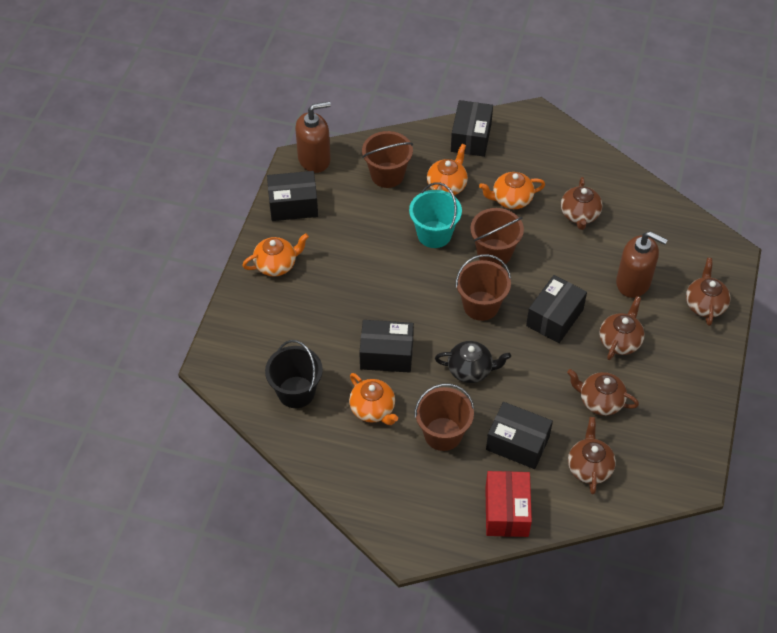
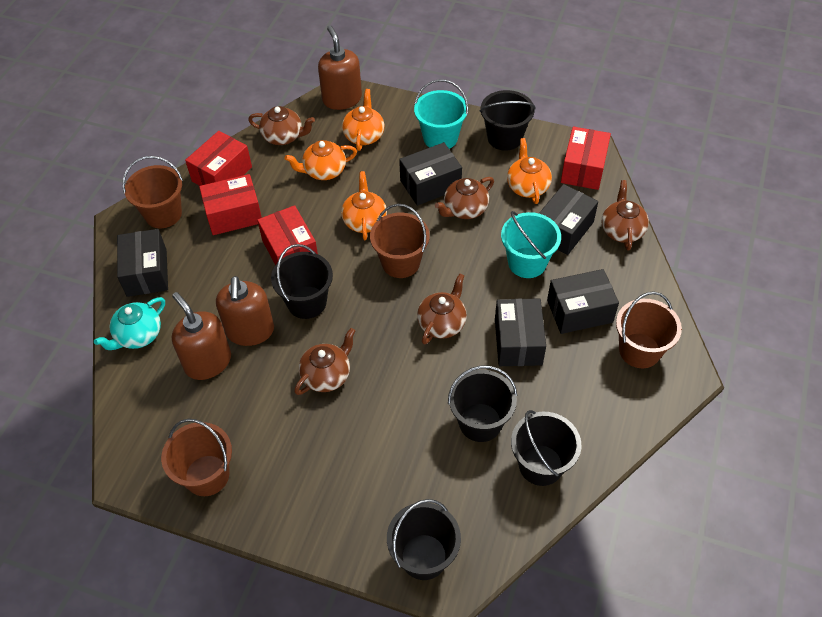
black bucket: 1 -> 5
black teapot: 1 -> 0
brown soap dispenser: 2 -> 3
red box: 1 -> 4
turquoise bucket: 1 -> 2
turquoise teapot: 0 -> 1

